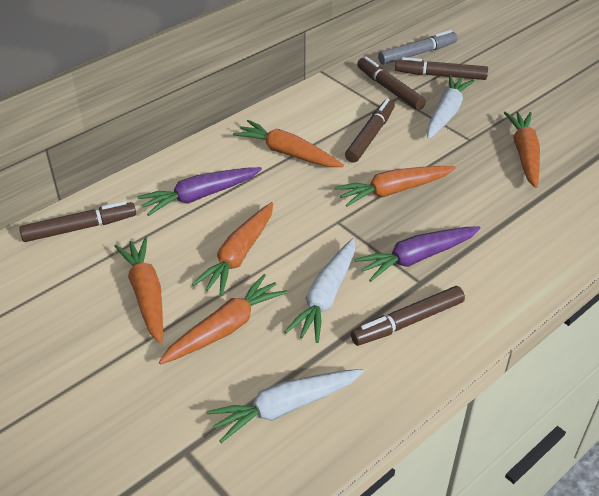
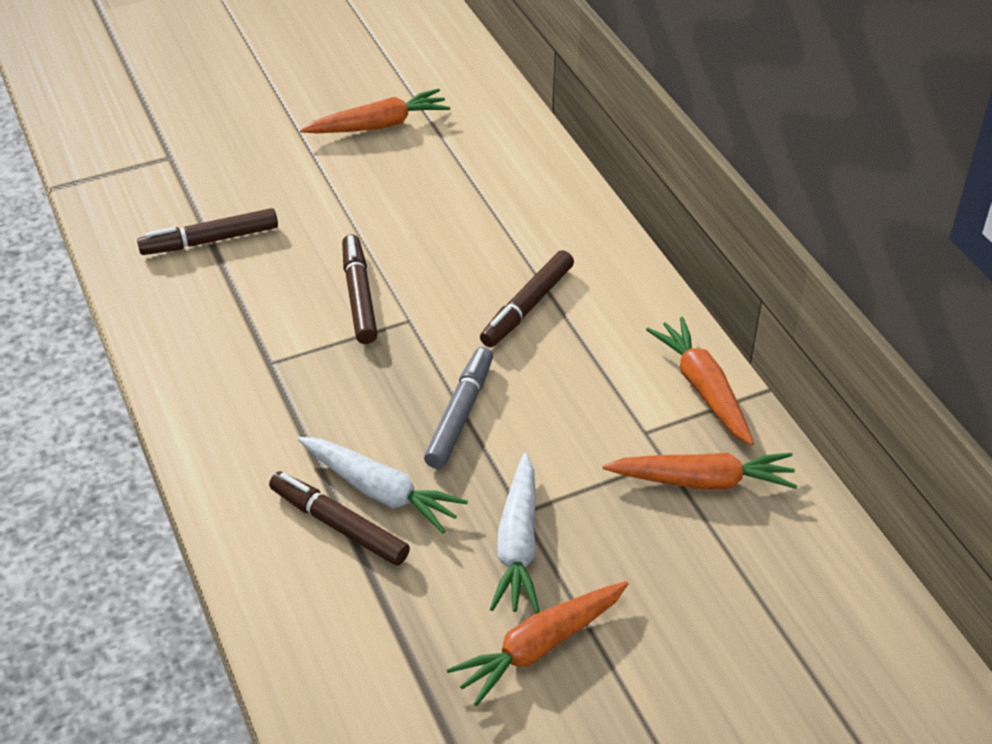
brown marker: 5 -> 4
orange carrot: 6 -> 4
purple carrot: 2 -> 0
white carrot: 3 -> 2

